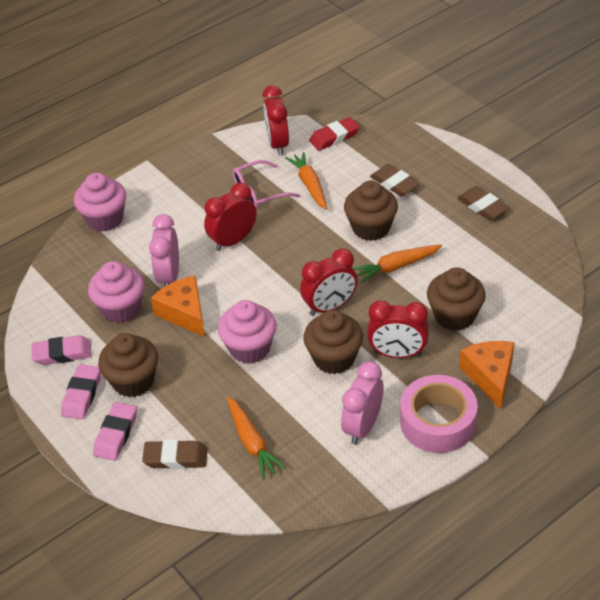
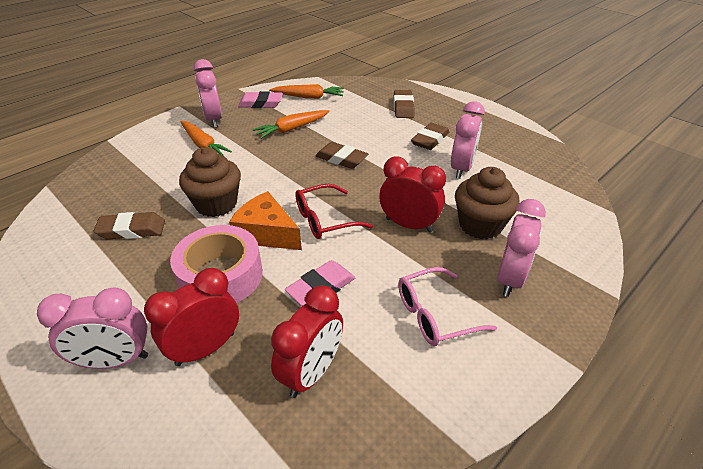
brown cupcake: 4 -> 2
brown eraser: 3 -> 4
orange cheese: 2 -> 1
pink clock: 2 -> 4
pink cupcake: 3 -> 0
pink eraser: 3 -> 2
red clock: 4 -> 3
red eraser: 1 -> 0
red glasses: 0 -> 1

